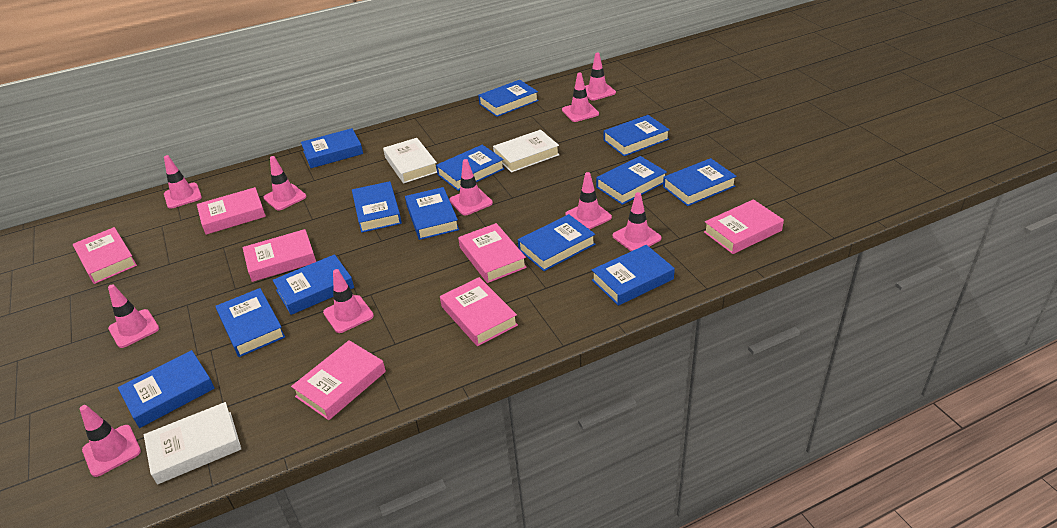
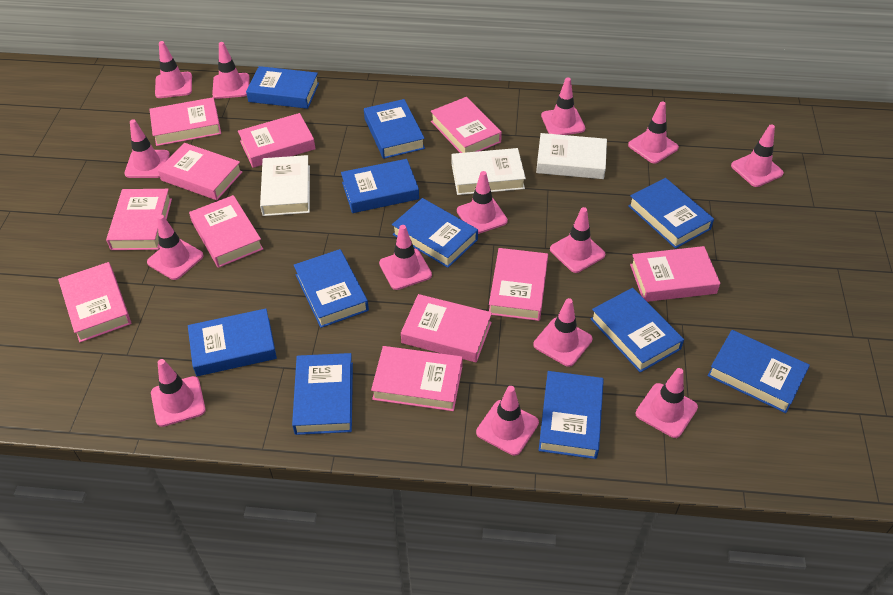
blue book: 13 -> 11
pink book: 7 -> 11
pink traffic cone: 10 -> 14

